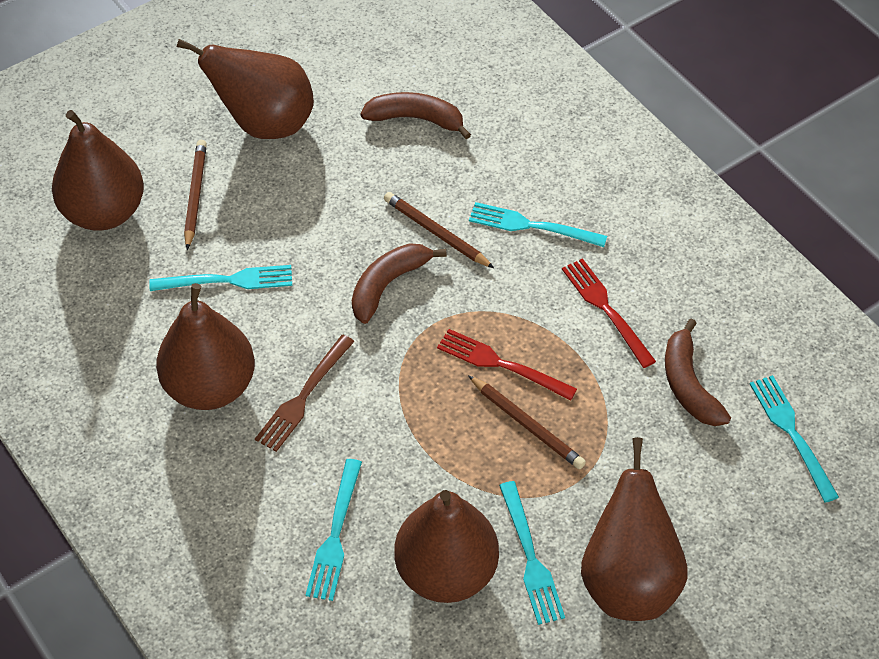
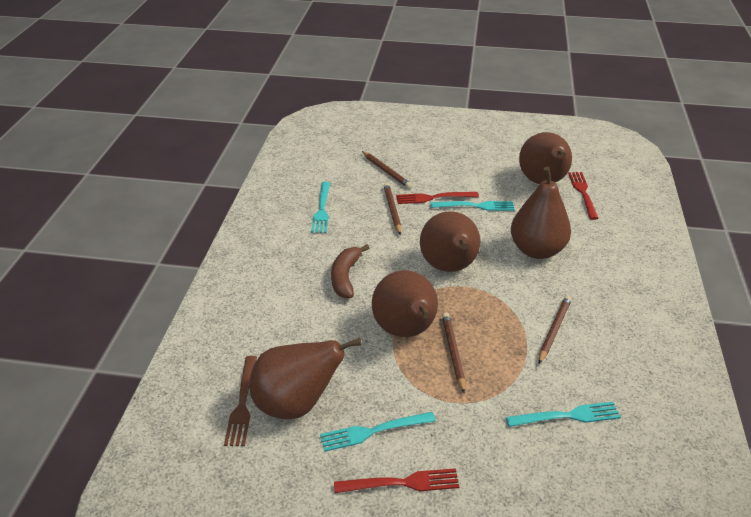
brown banana: 3 -> 1
brown pencil: 3 -> 4
red fork: 2 -> 3
turquoise fork: 5 -> 4

